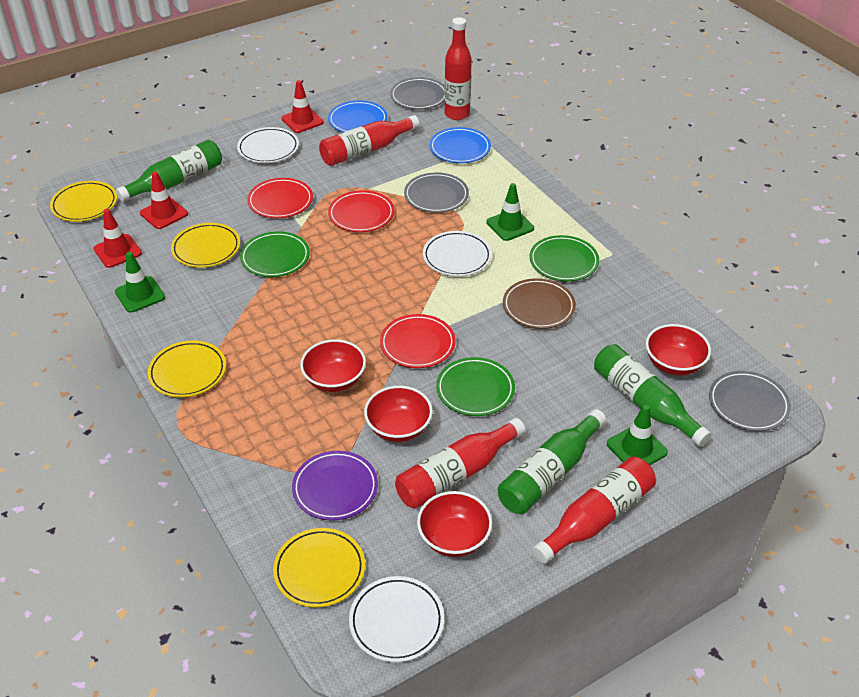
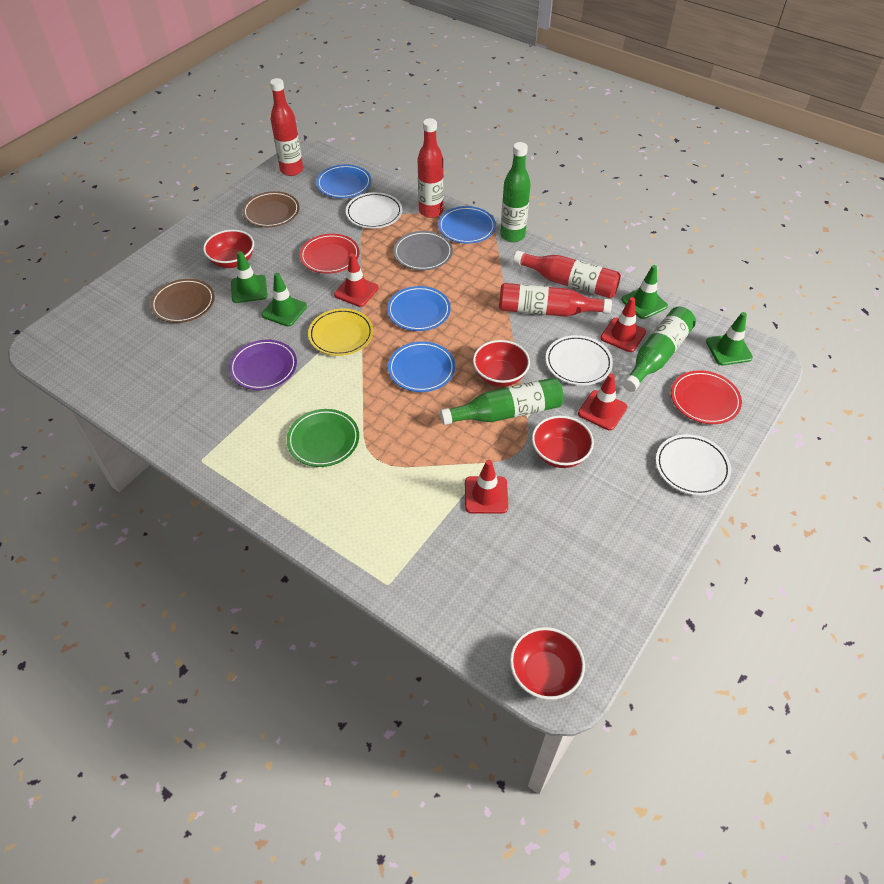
blue plate: 2 -> 4
brown plate: 1 -> 2
green plate: 3 -> 1
green traffic cone: 3 -> 4
grey plate: 3 -> 1
red plate: 3 -> 2
red traffic cone: 3 -> 4
yellow plate: 4 -> 1

